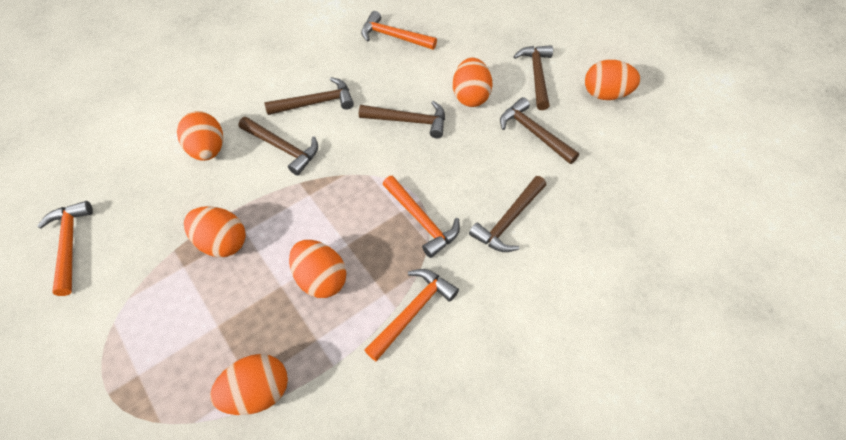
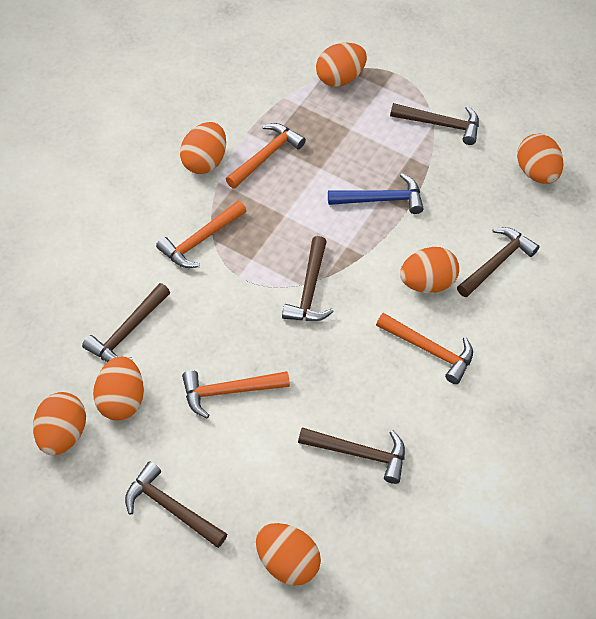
blue hammer: 0 -> 1
orange egg: 6 -> 7

